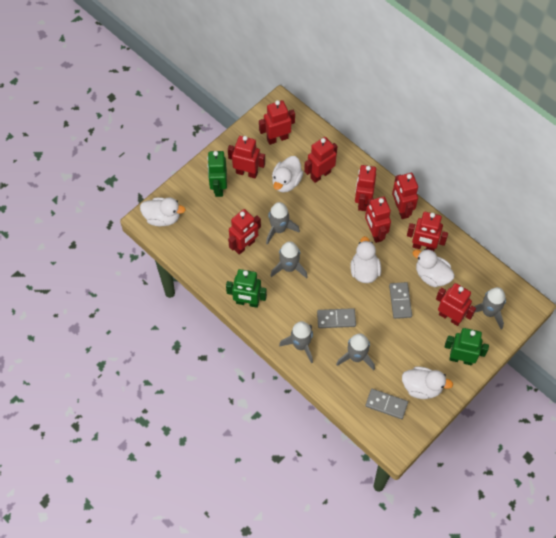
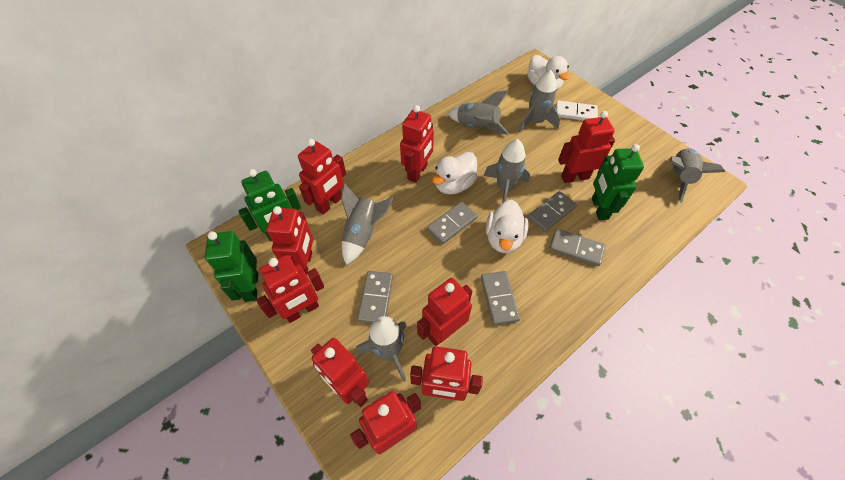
grey domino: 3 -> 5
grey rocket: 5 -> 6
white domino: 0 -> 1
white duck: 5 -> 3

